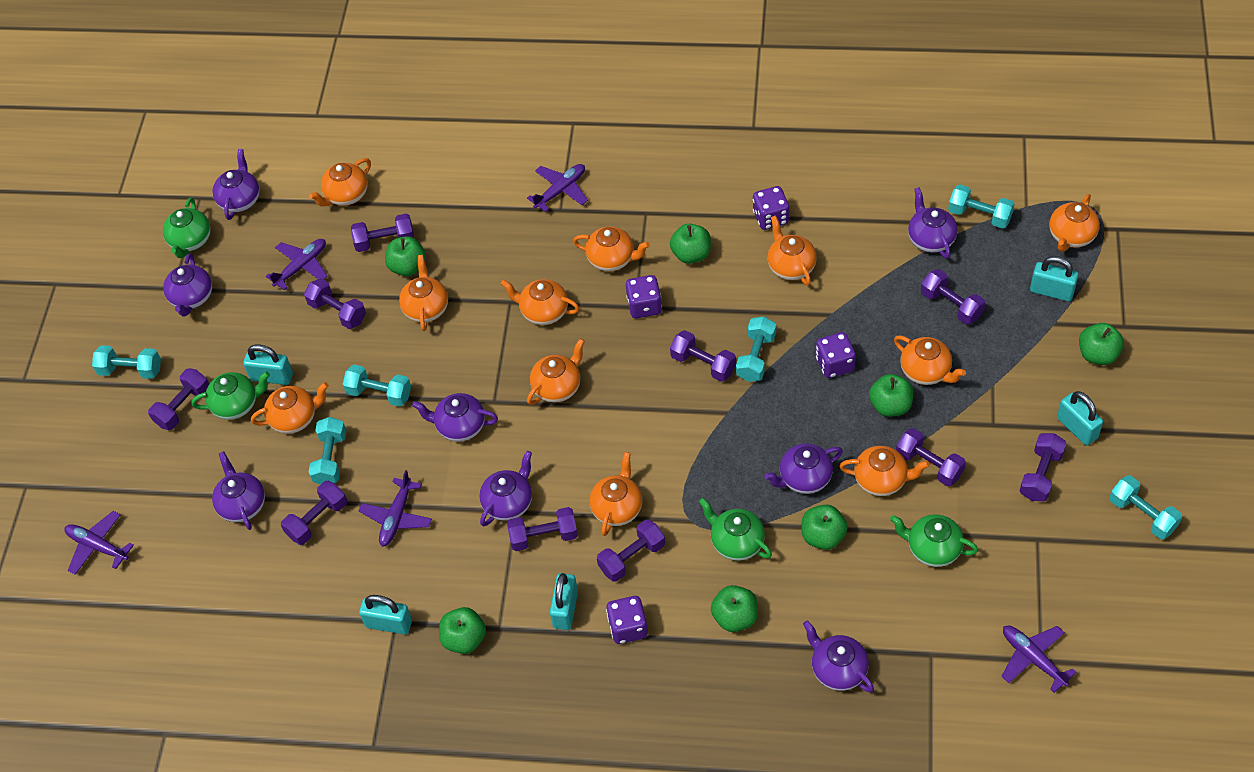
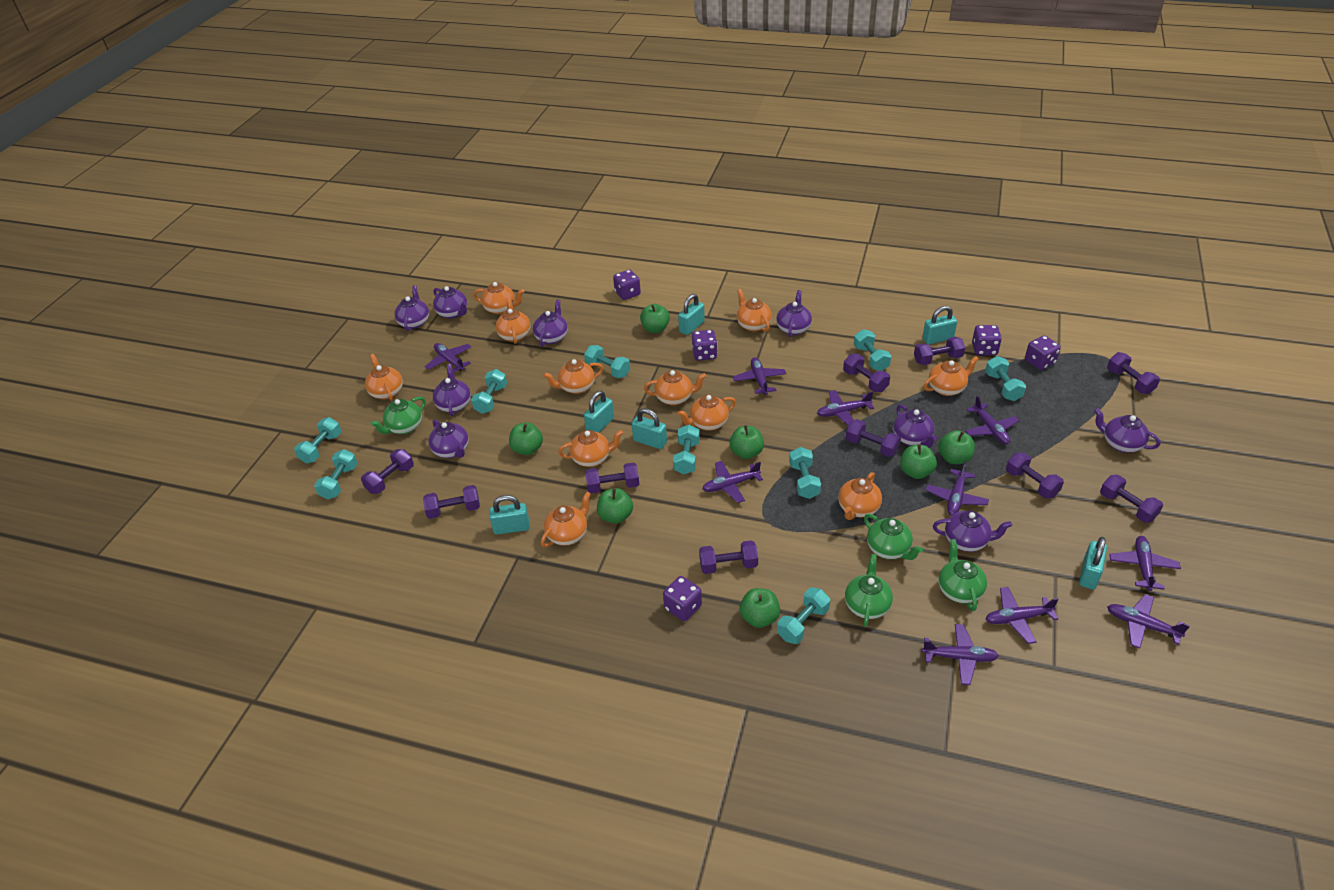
purple dice: 4 -> 5
purple plane: 5 -> 10
purple teapot: 8 -> 9
turquoise dumbbell: 6 -> 9
turquoise padlock: 5 -> 6

